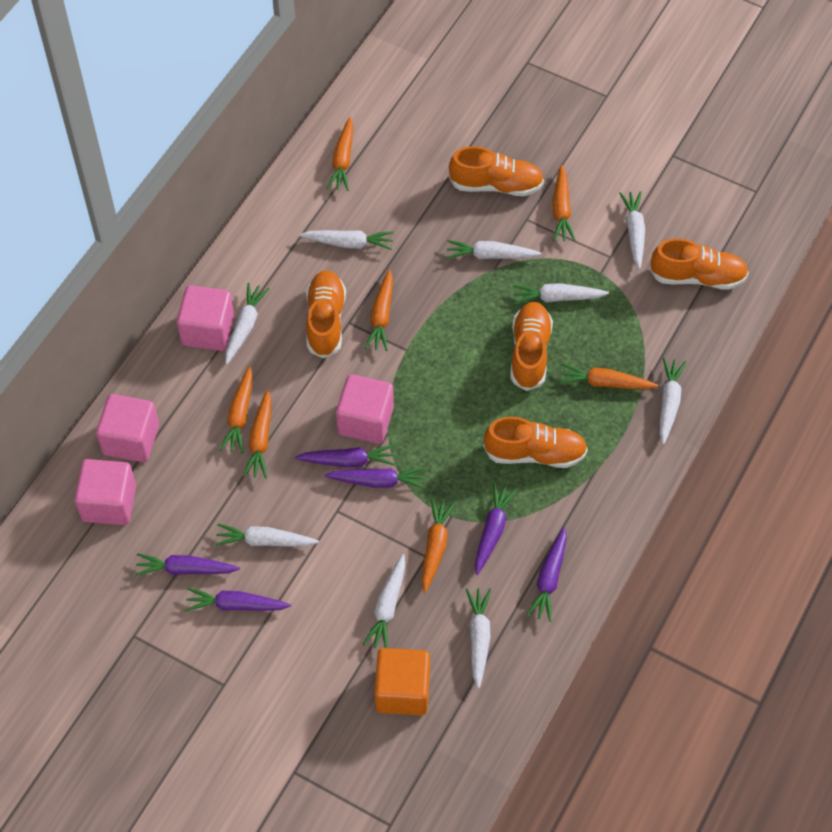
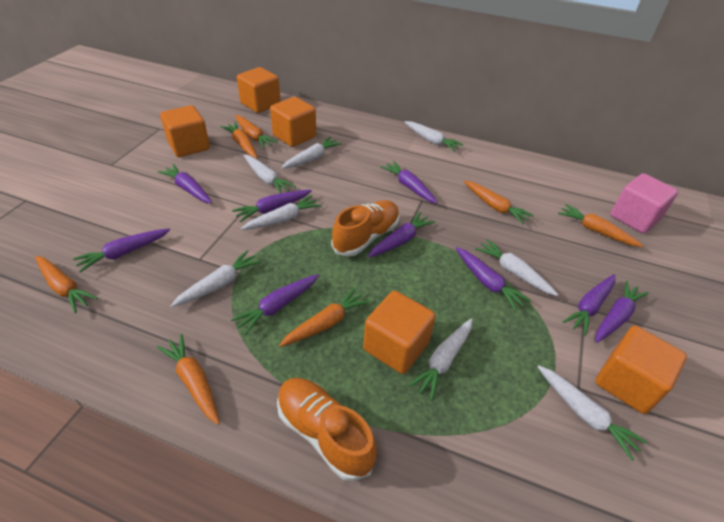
orange cube: 1 -> 5
orange shoe: 5 -> 2
pink cube: 4 -> 1
purple carrot: 6 -> 9
white carrot: 9 -> 8

